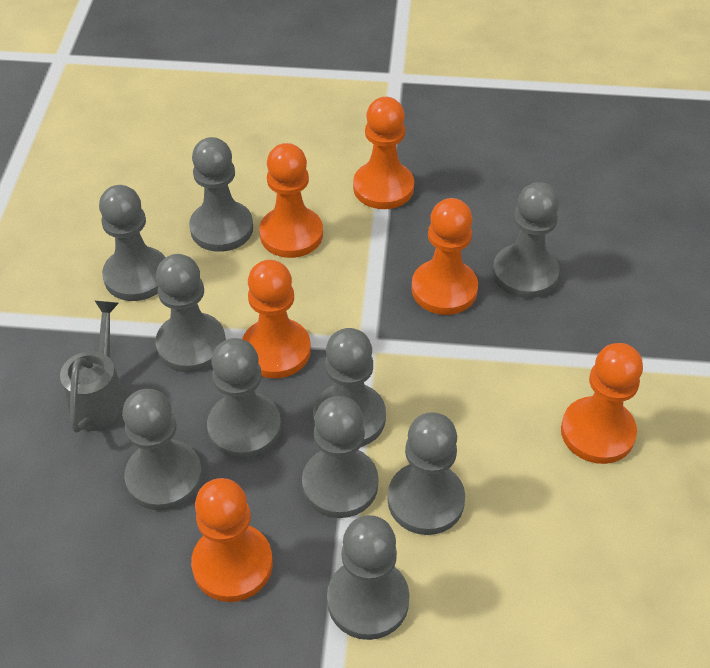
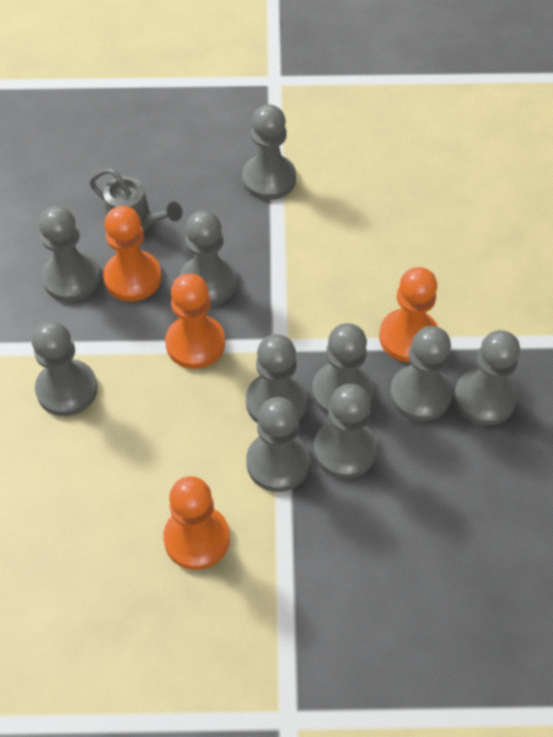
orange pawn: 6 -> 4

